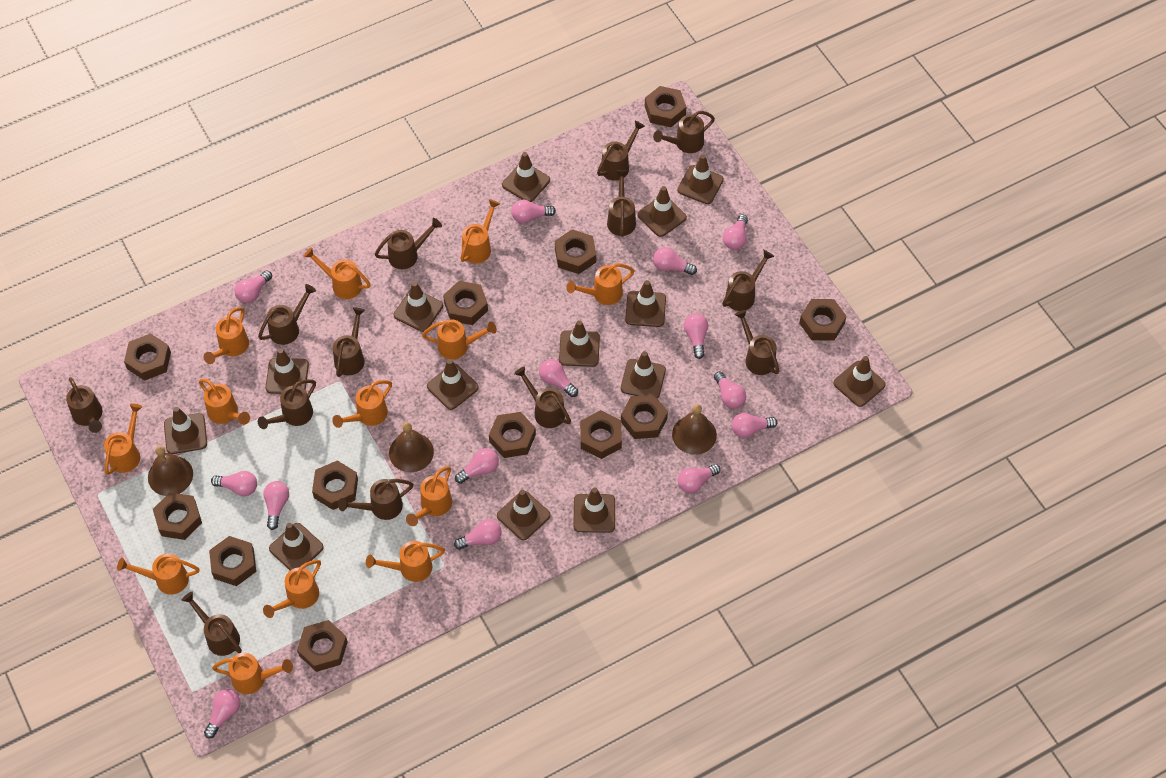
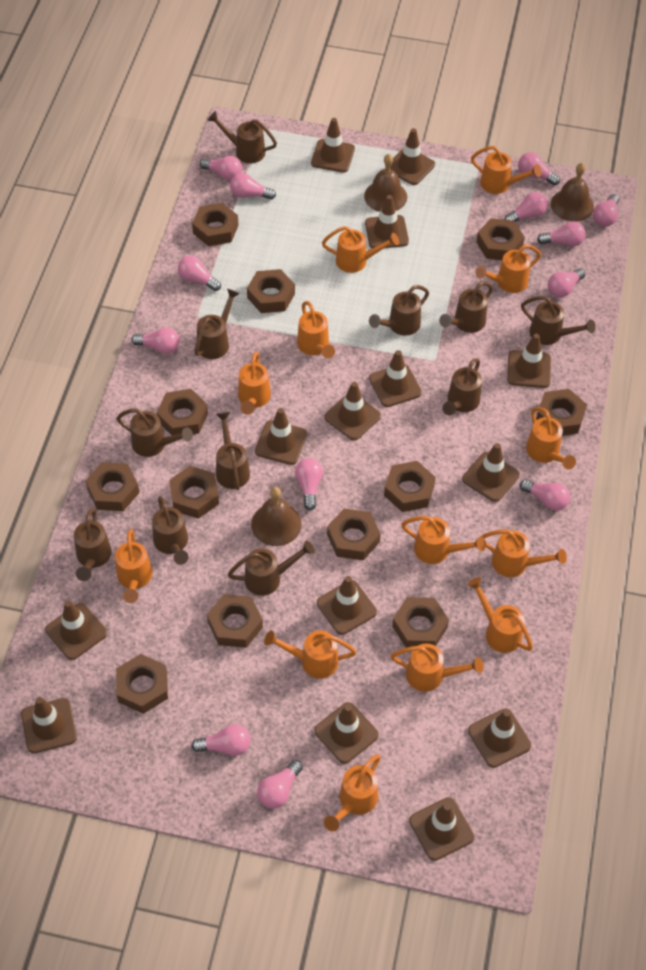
brown watering can: 13 -> 11
pink light bulb: 14 -> 13

